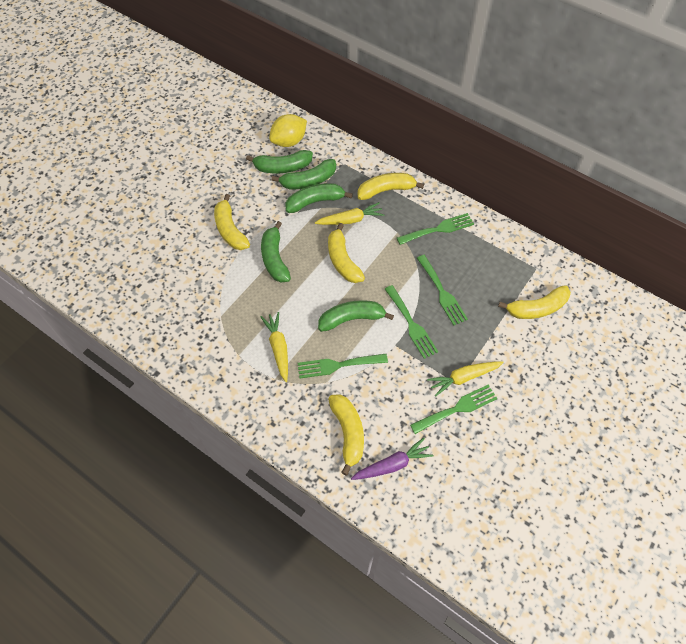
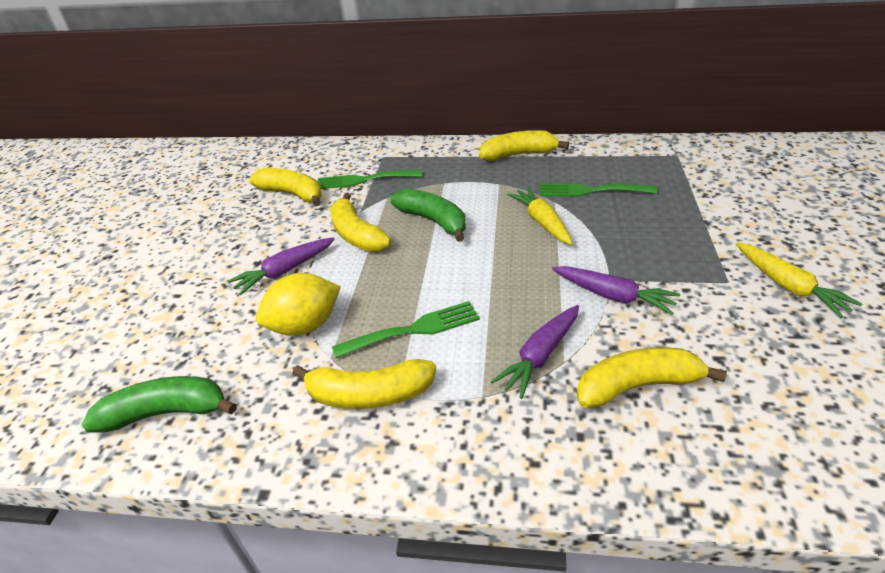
green banana: 5 -> 2
green fork: 5 -> 3
purple carrot: 1 -> 3
yellow carrot: 3 -> 2

